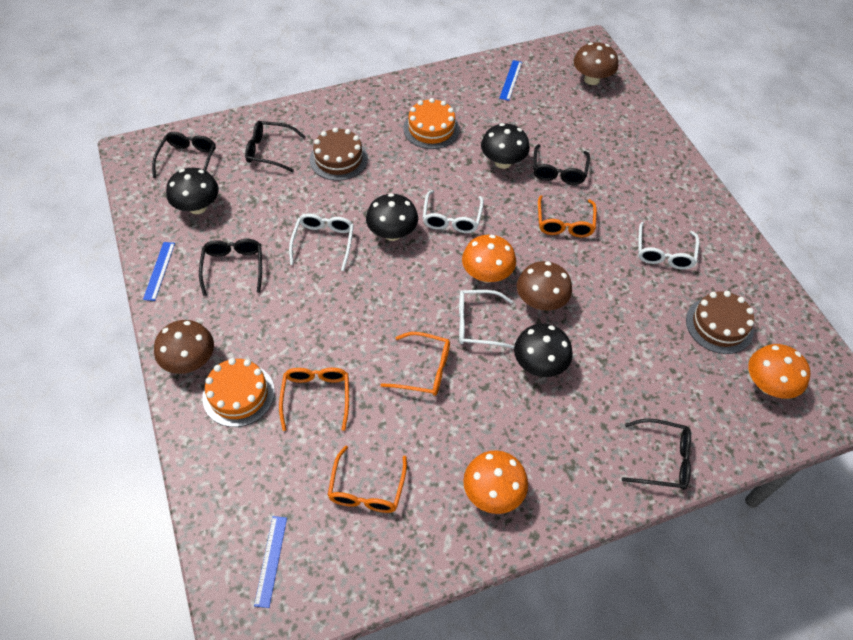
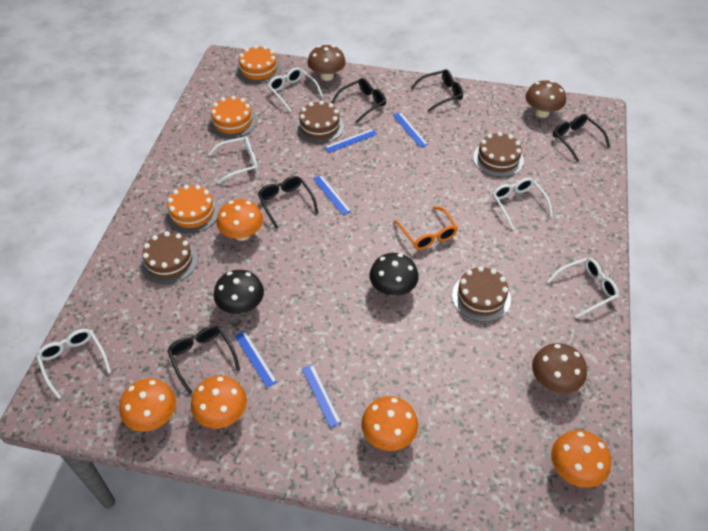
black mushroom: 4 -> 2
blue ruler: 3 -> 5
brown cake: 2 -> 4
orange cake: 2 -> 3
orange glasses: 4 -> 1
orange mushroom: 3 -> 5
white glasses: 4 -> 5

